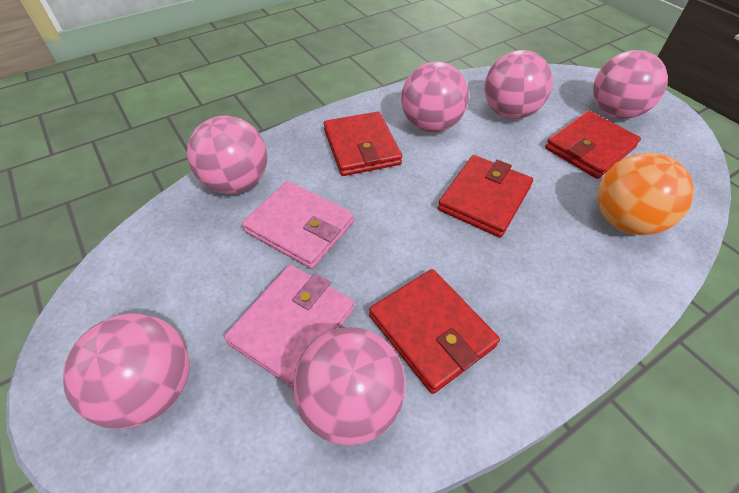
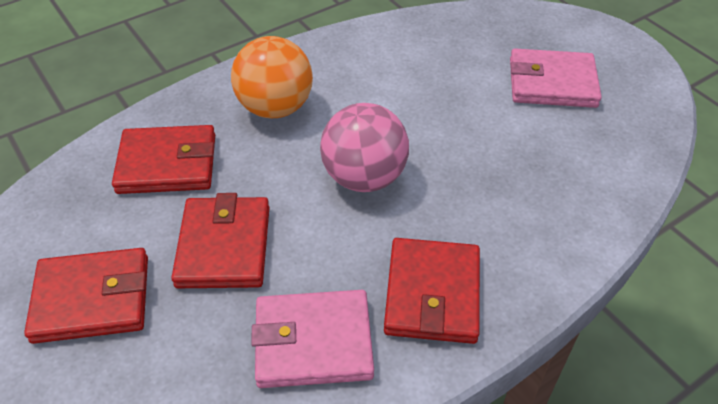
pink ball: 6 -> 1

